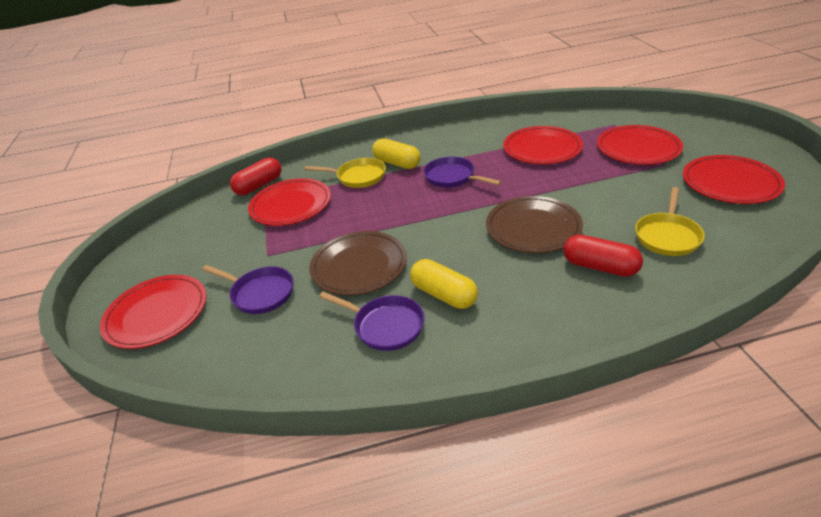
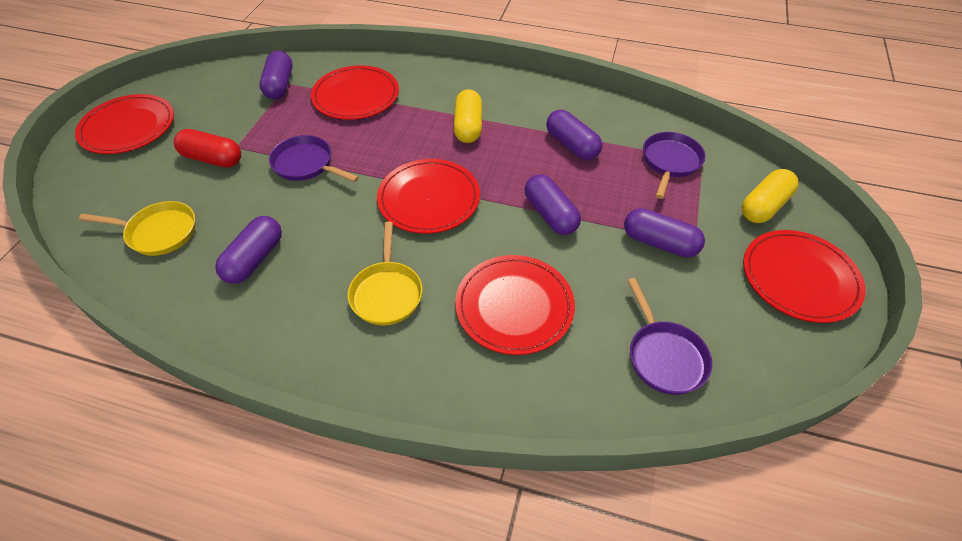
brown plate: 2 -> 0
purple capsule: 0 -> 5
red capsule: 2 -> 1

